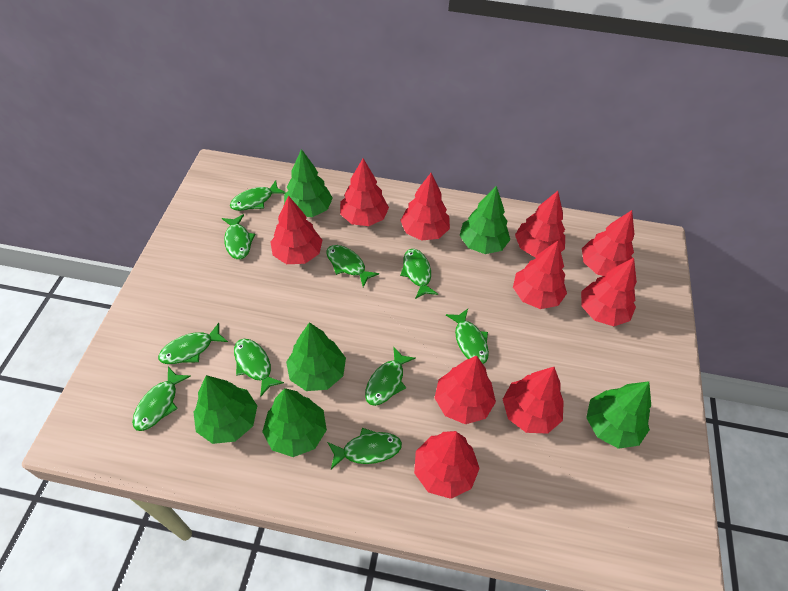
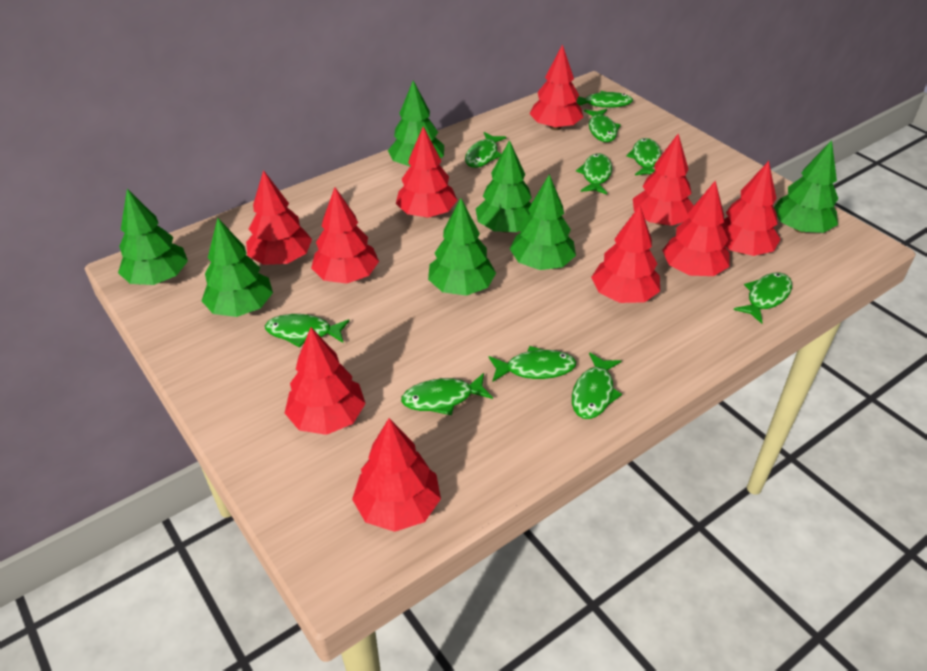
green tree: 6 -> 7

